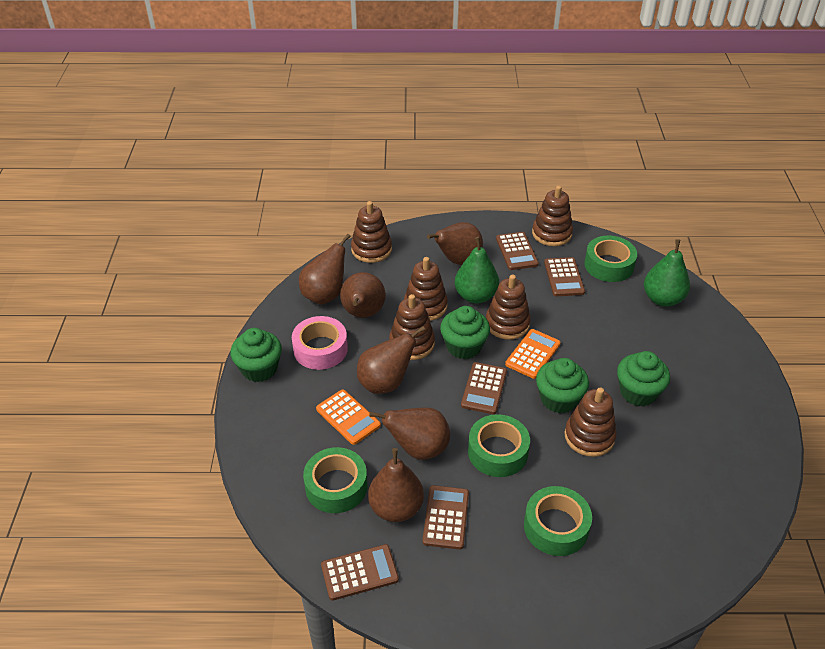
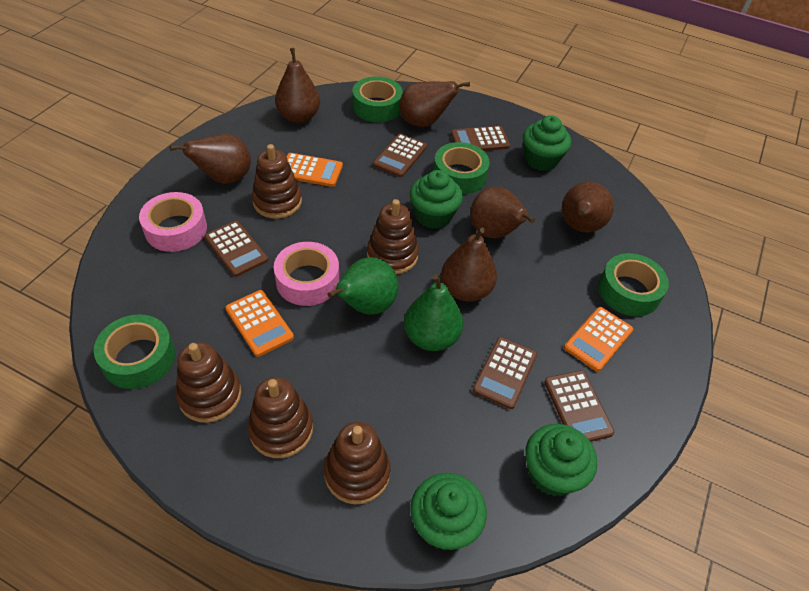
brown stacking toy: 6 -> 5
orange calculator: 2 -> 3
pink tape: 1 -> 2

